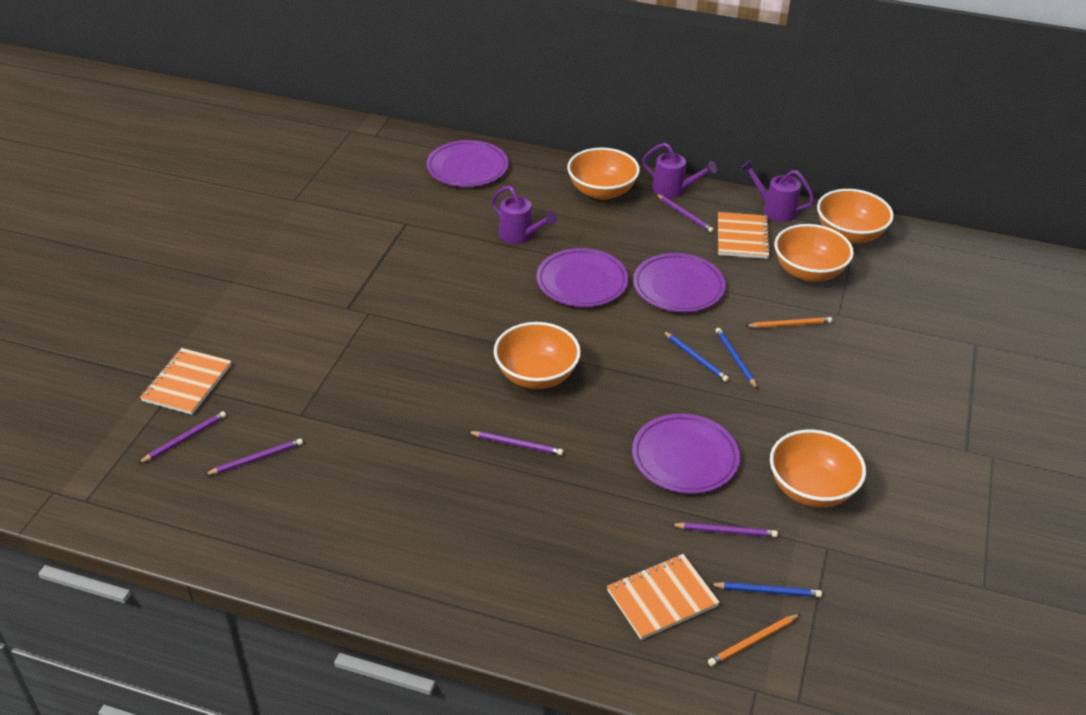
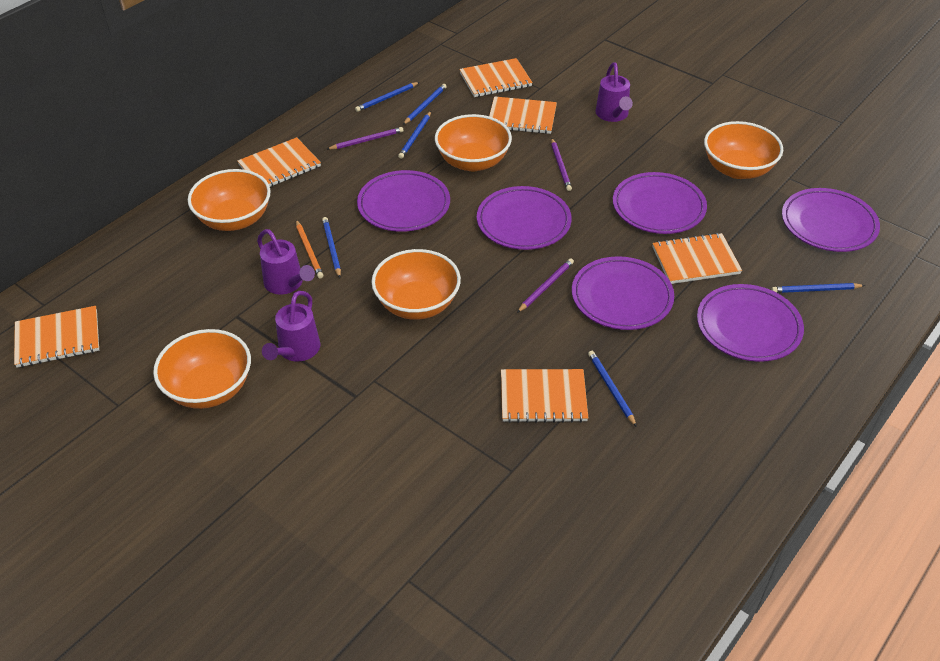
blue pencil: 3 -> 6
orange notebook: 3 -> 6
orange pencil: 2 -> 1
purple pencil: 5 -> 3
purple plate: 4 -> 6

